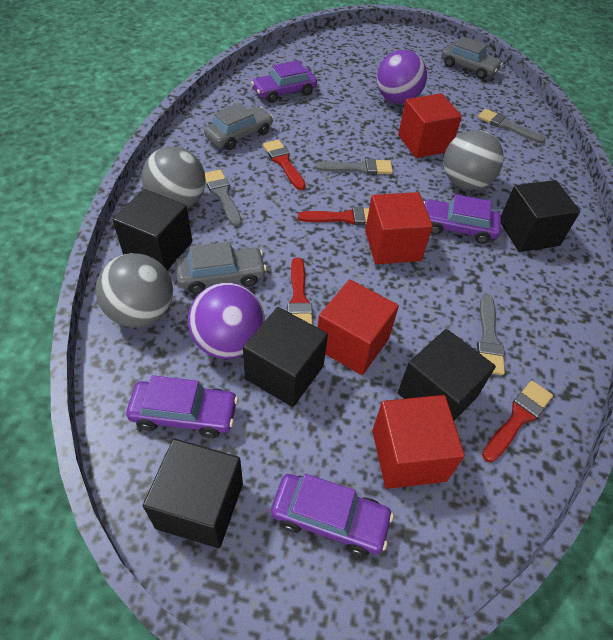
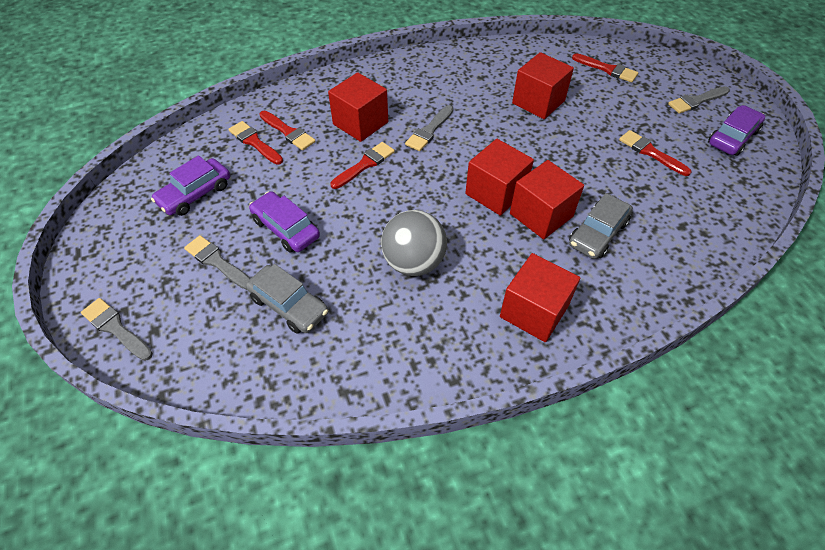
black cube: 5 -> 0
grey ball: 3 -> 1
grey car: 3 -> 2
purple ball: 2 -> 0
purple car: 4 -> 3
red brush: 4 -> 5
red cube: 4 -> 5

